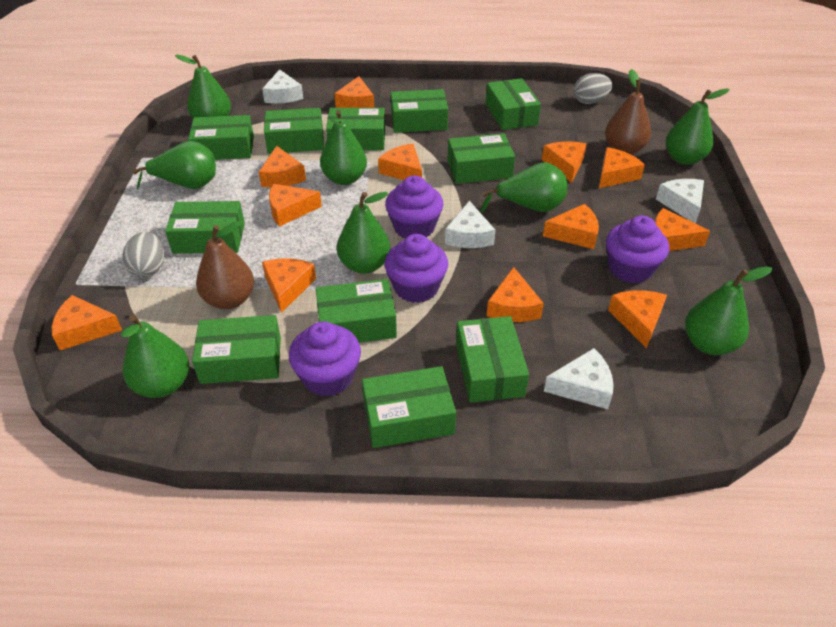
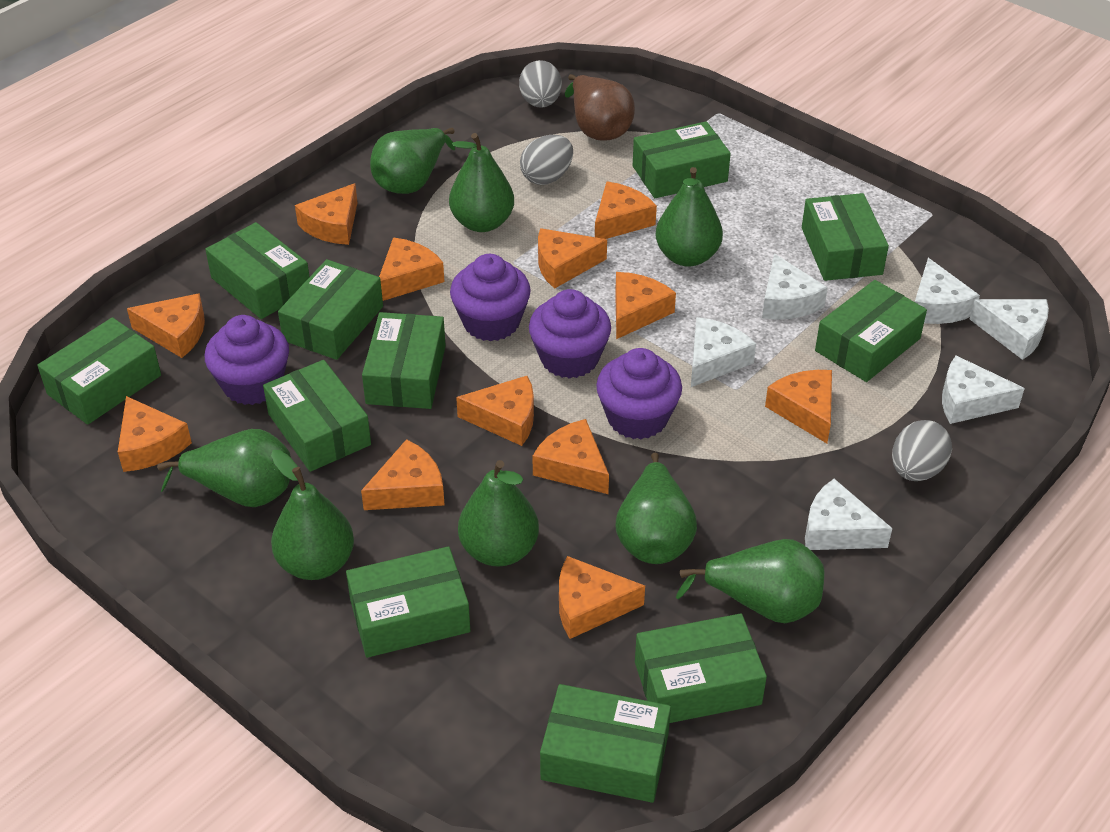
brown pear: 2 -> 1
grey egg: 2 -> 3
white cheese: 4 -> 6

